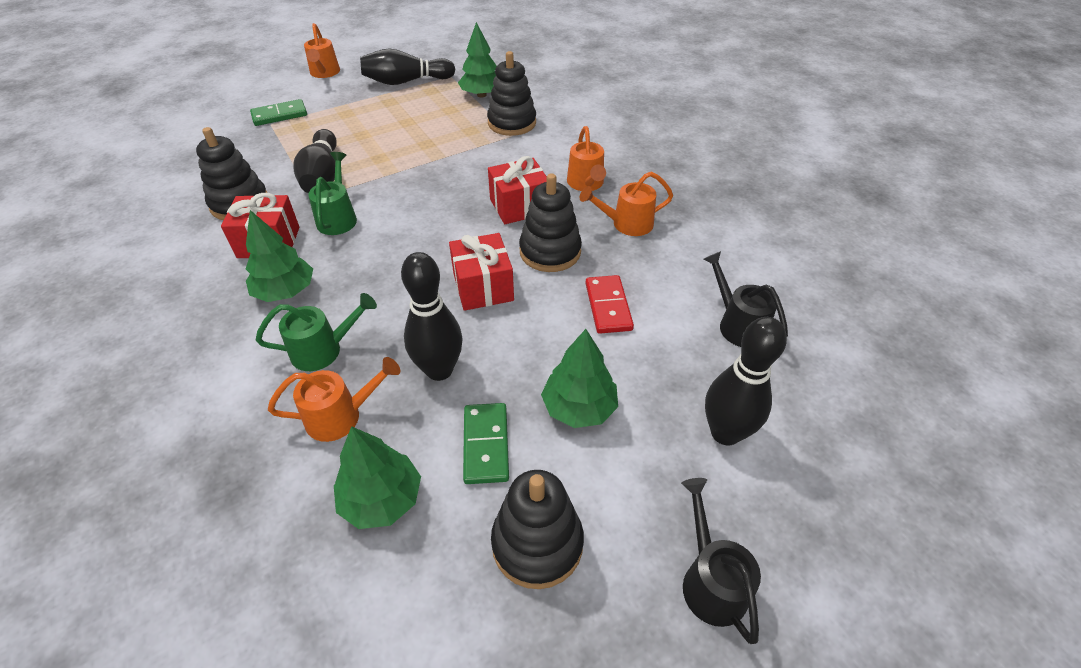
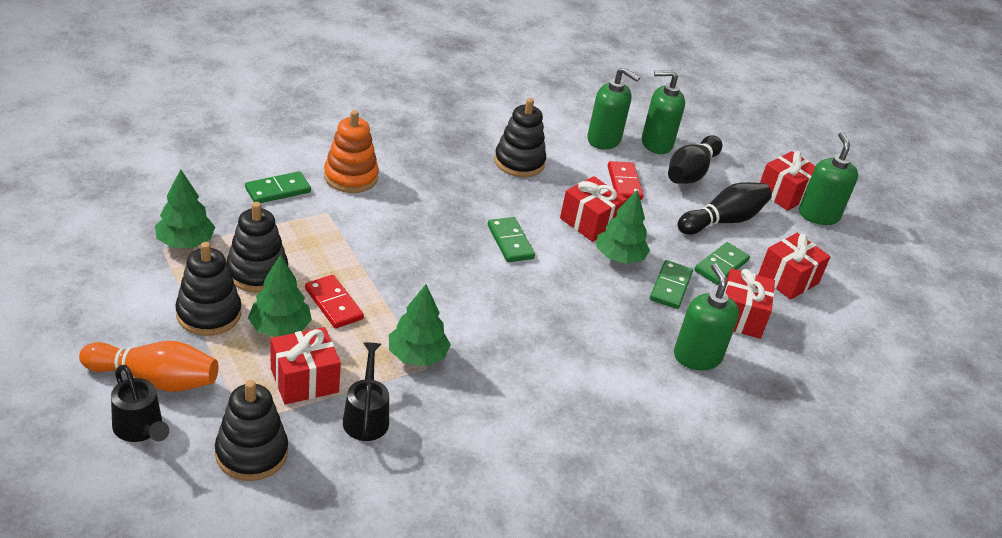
black bowling pin: 4 -> 2
green domino: 2 -> 4
green soap dispenser: 0 -> 4
green watering can: 2 -> 0
orange bowling pin: 0 -> 1
orange stacking toy: 0 -> 1
orange watering can: 4 -> 0
red domino: 1 -> 2
red gift: 3 -> 5

